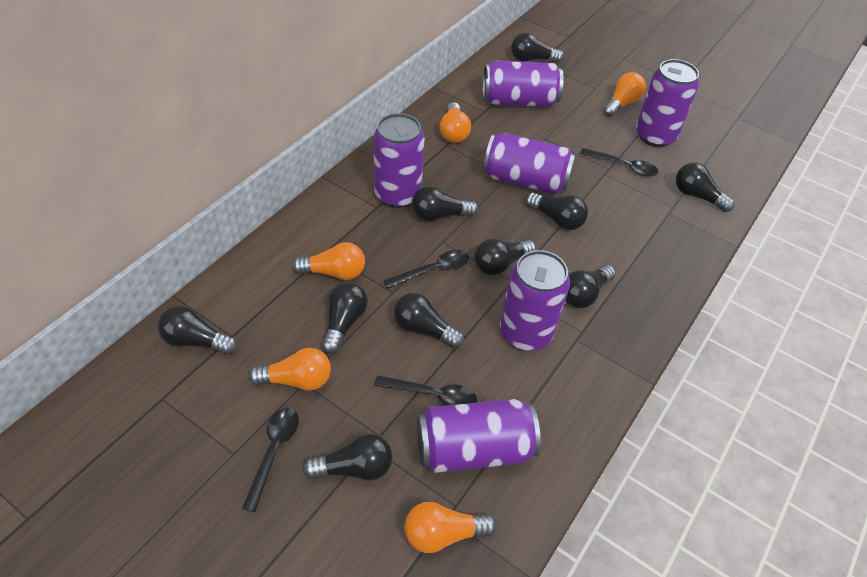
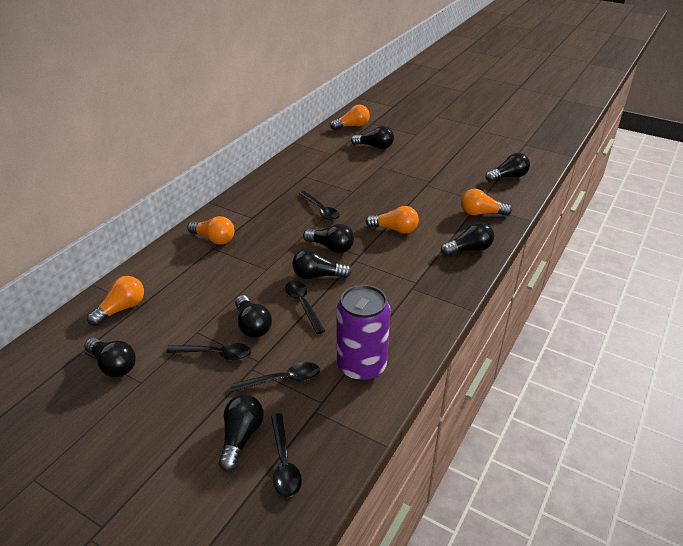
black light bulb: 10 -> 8
black spoon: 4 -> 5
purple can: 6 -> 1

